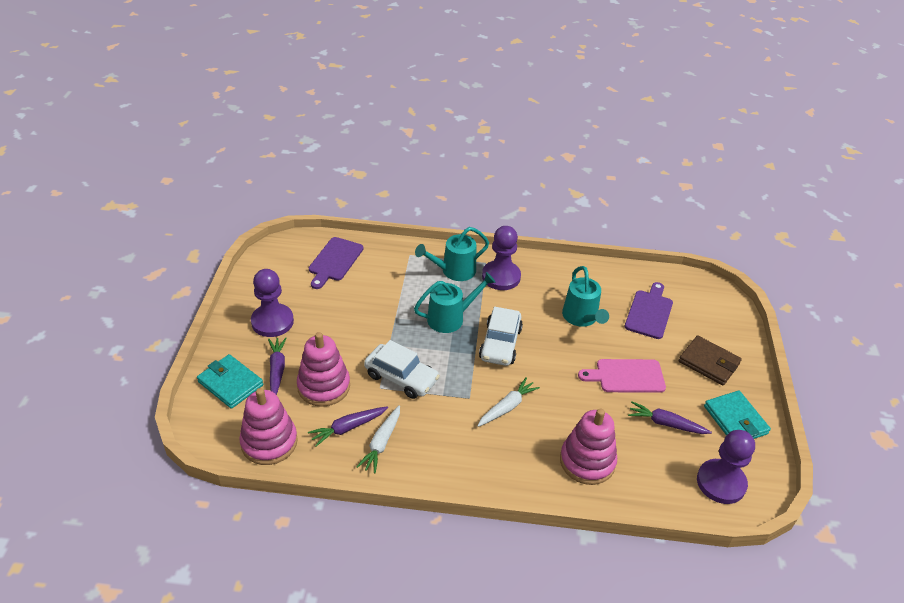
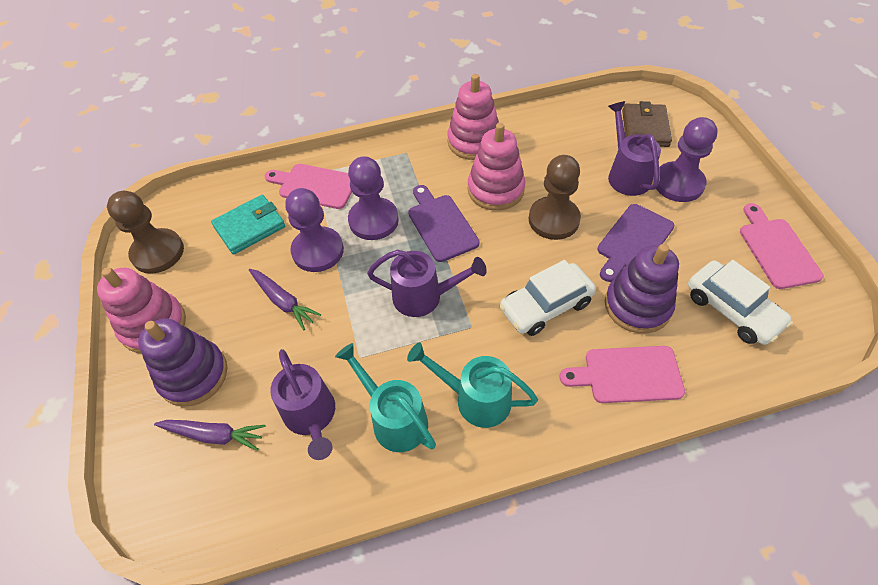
brown pawn: 0 -> 2
pink cutting board: 1 -> 3
purple carrot: 3 -> 2
purple stacking toy: 0 -> 2
purple watering can: 0 -> 3
turquoise wallet: 2 -> 1
turquoise watering can: 3 -> 2
white carrot: 2 -> 0

